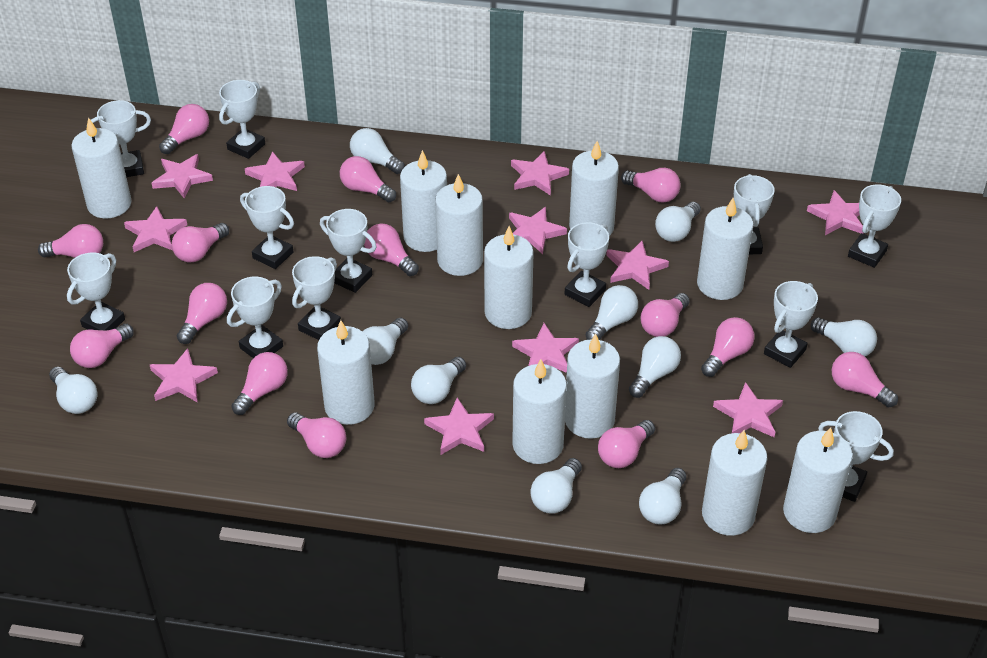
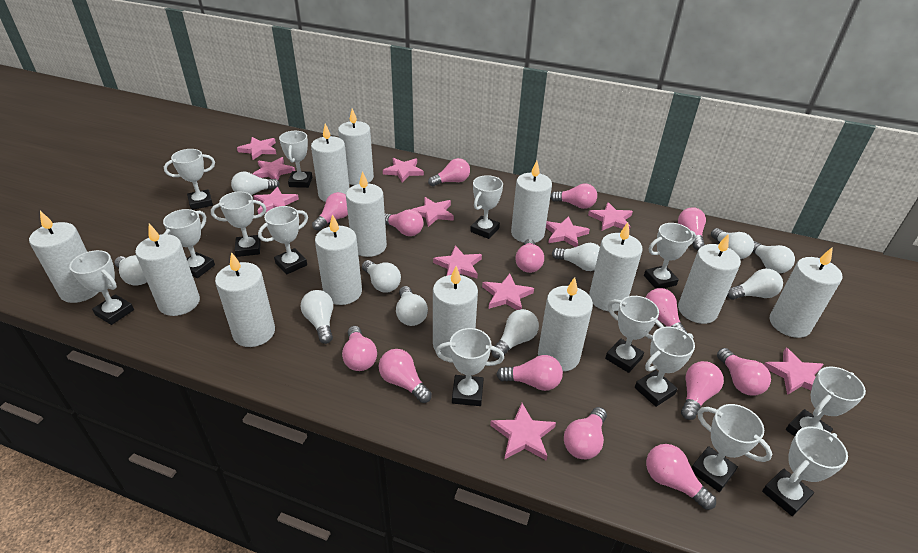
white candle: 11 -> 13
white trophy: 12 -> 14

